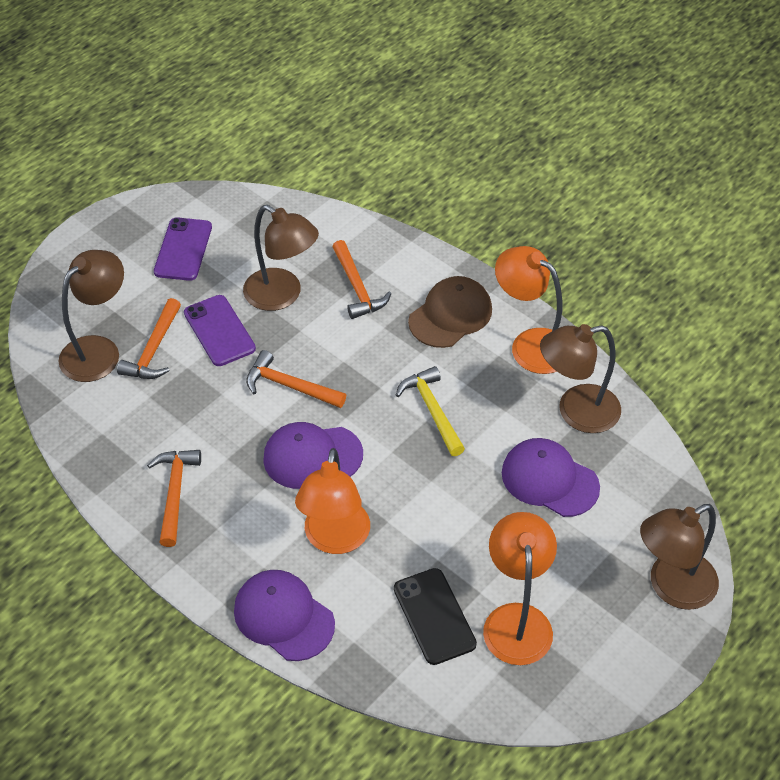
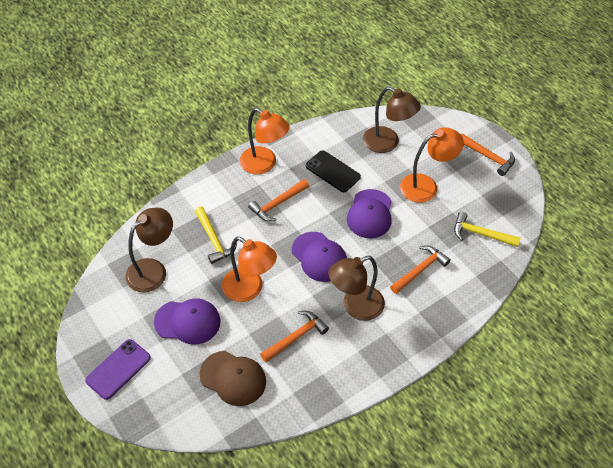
brown lamp: 4 -> 3
purple phone: 2 -> 1
yellow hammer: 1 -> 2

